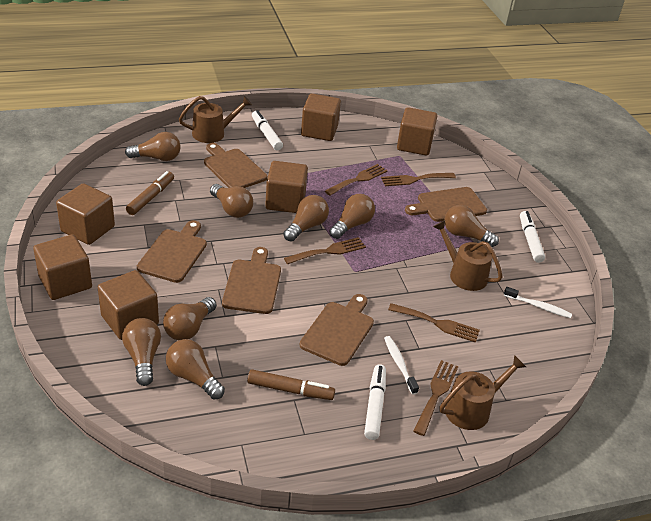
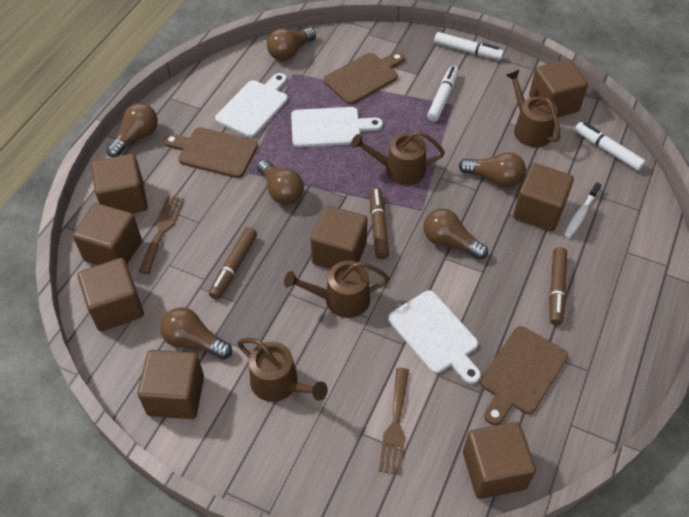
brown cube: 6 -> 8
brown cutting board: 5 -> 3
brown fork: 5 -> 2
brown light bulb: 8 -> 6
brown marker: 2 -> 3
brown watering can: 3 -> 4
white cutting board: 0 -> 3
white toothbrush: 2 -> 1

